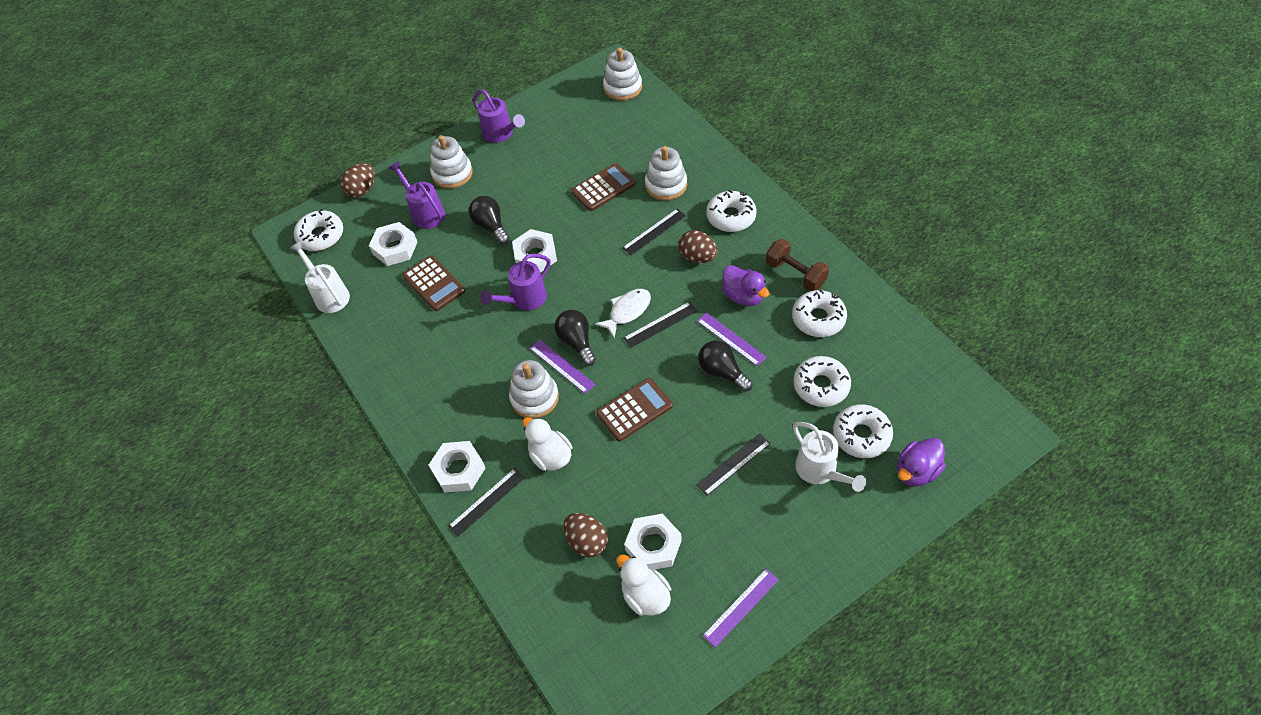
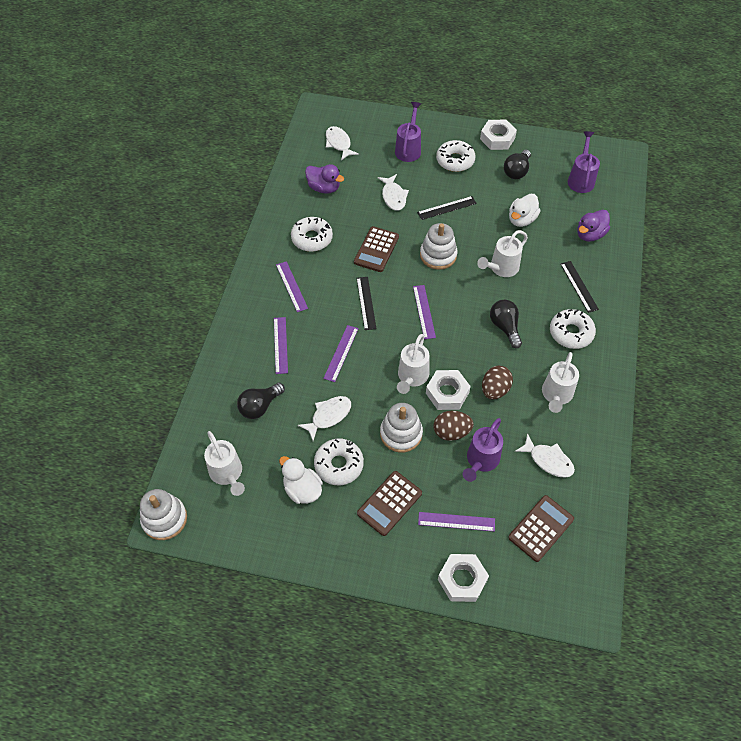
black ruler: 4 -> 3
brown dumbbell: 1 -> 0
brown egg: 3 -> 2
purple ruler: 3 -> 5
white donut: 5 -> 4
white fish: 1 -> 4
white nut: 4 -> 3
white stacking toy: 4 -> 3
white watering can: 2 -> 4

